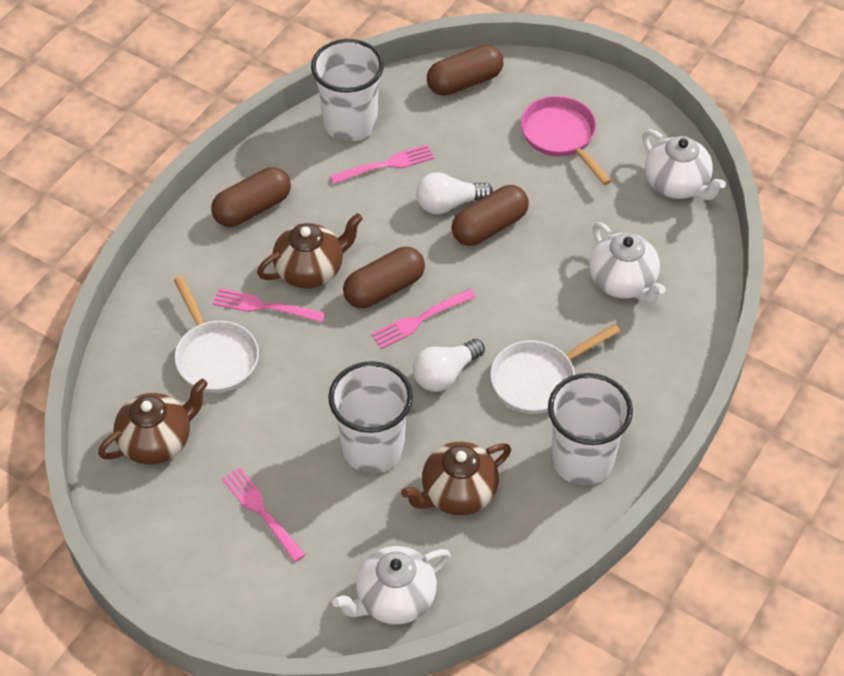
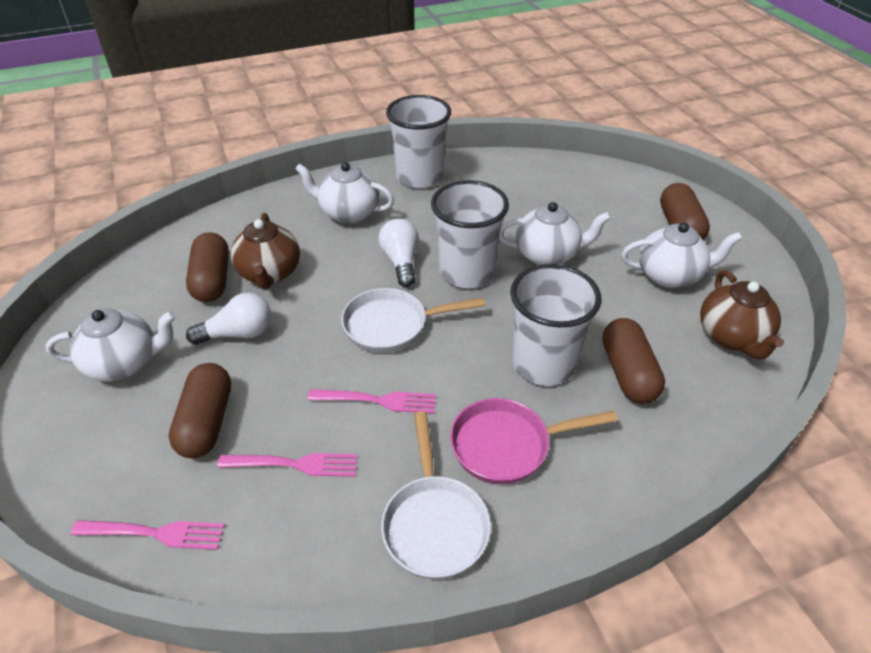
brown teapot: 3 -> 2
pink fork: 4 -> 3
white teapot: 3 -> 4

